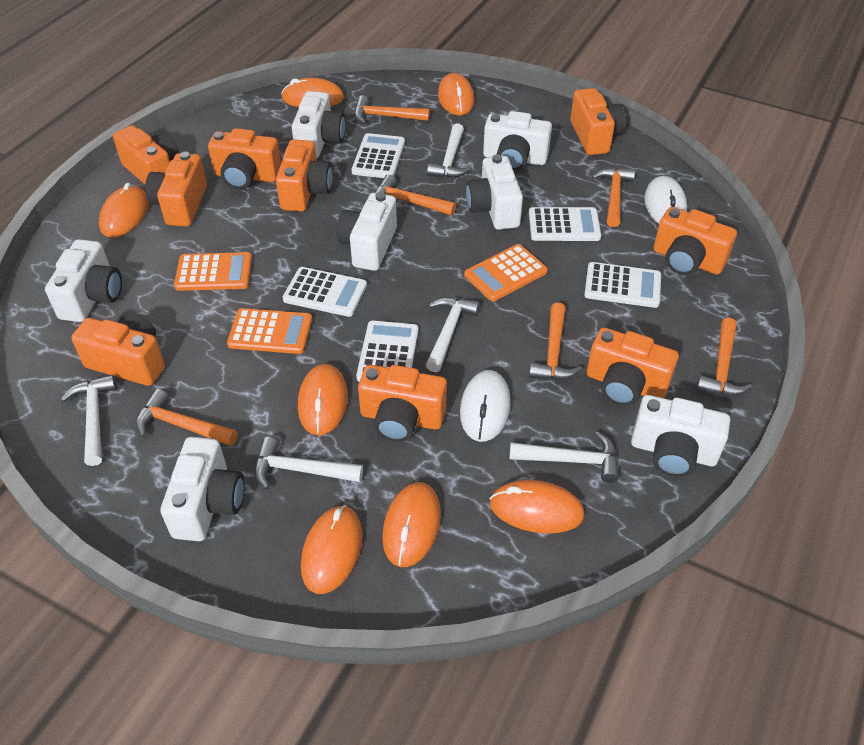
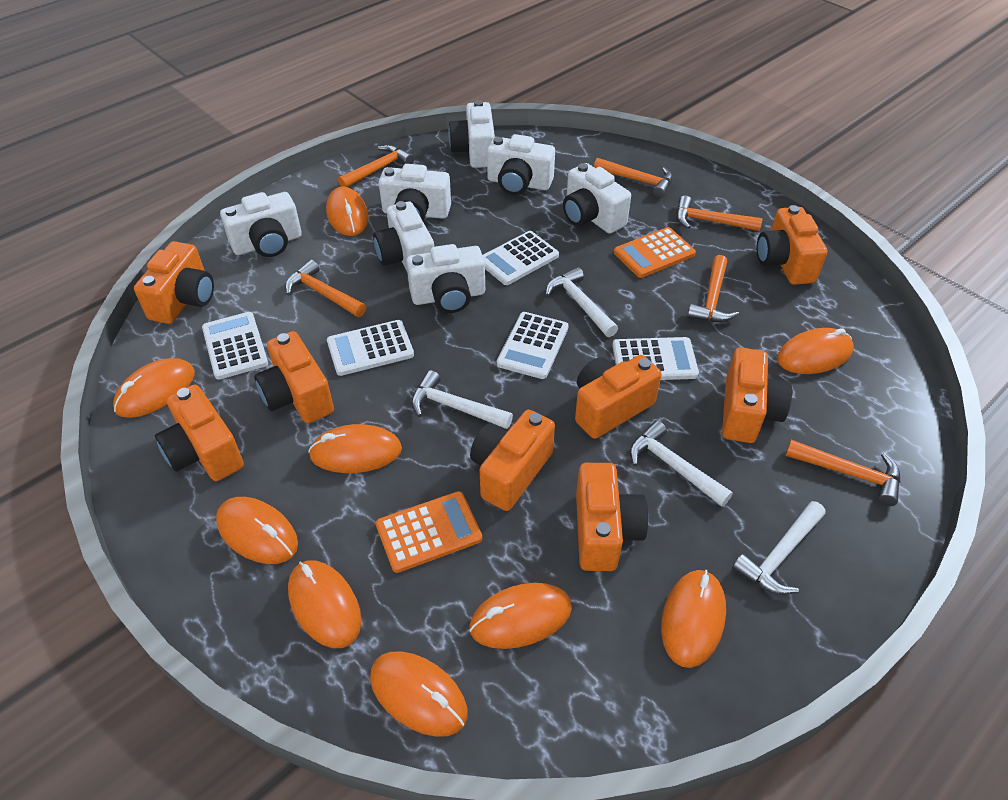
orange calculator: 3 -> 2
orange camera: 9 -> 8
orange mouse: 7 -> 9
white hammer: 5 -> 4
white mouse: 2 -> 0

